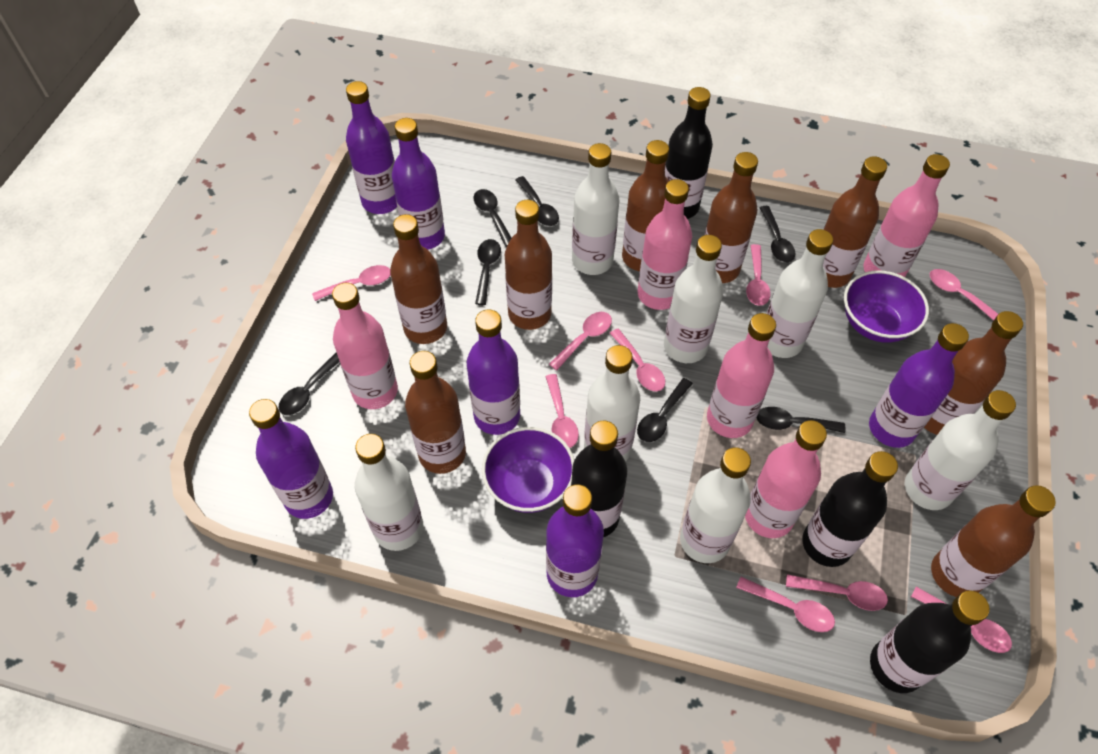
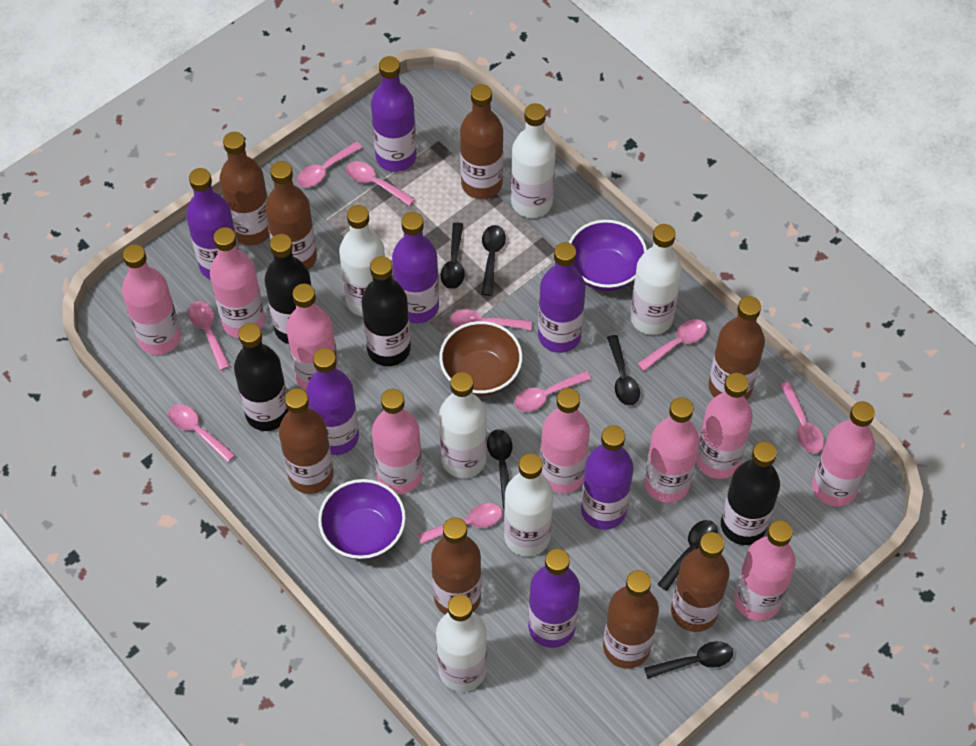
black spoon: 7 -> 6
brown bowl: 0 -> 1
pink bottle: 5 -> 9
purple bottle: 6 -> 7
white bottle: 7 -> 6

